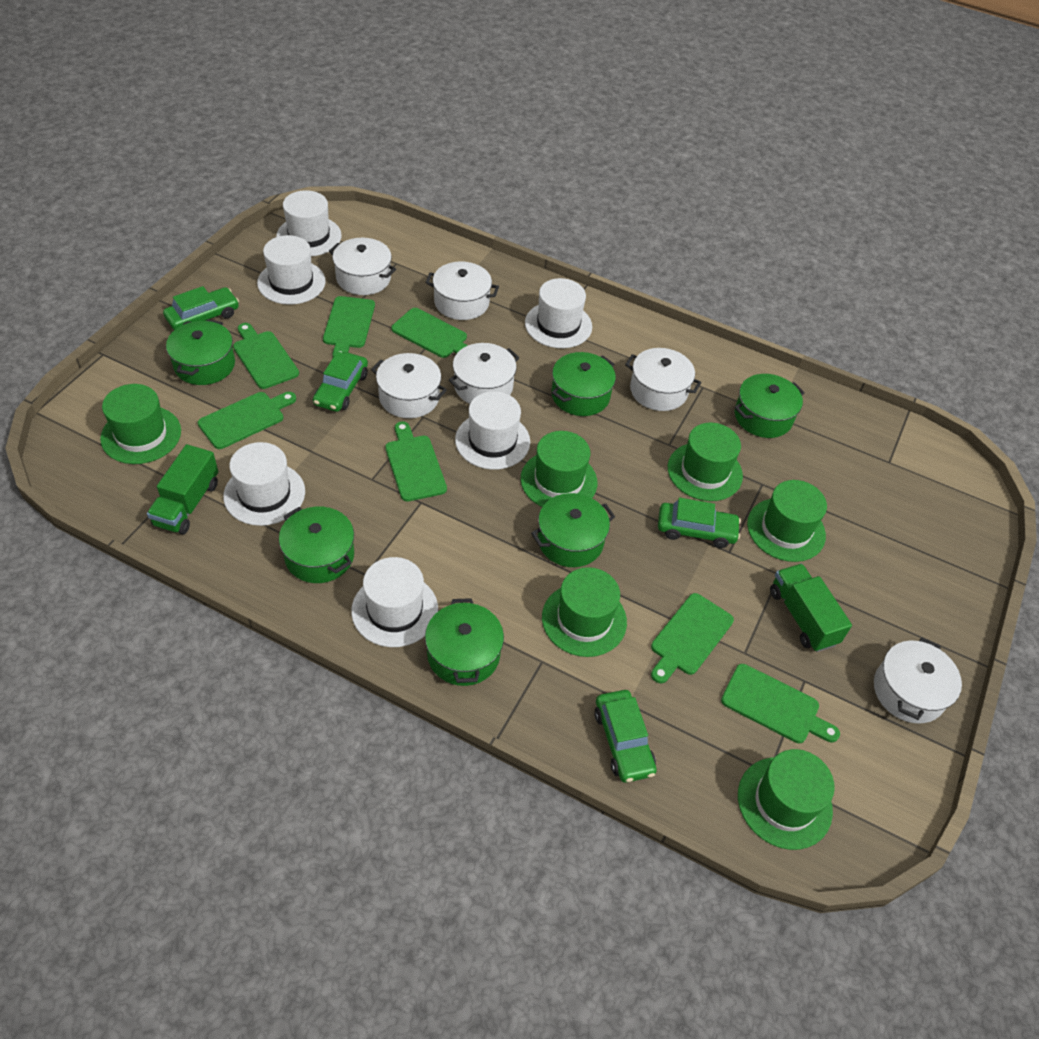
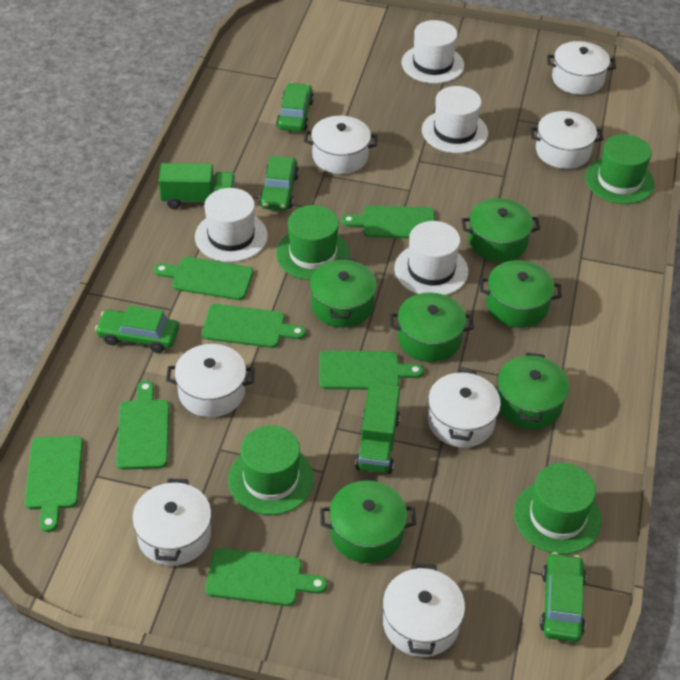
green hat: 6 -> 4
white hat: 6 -> 4
white pot: 6 -> 7

